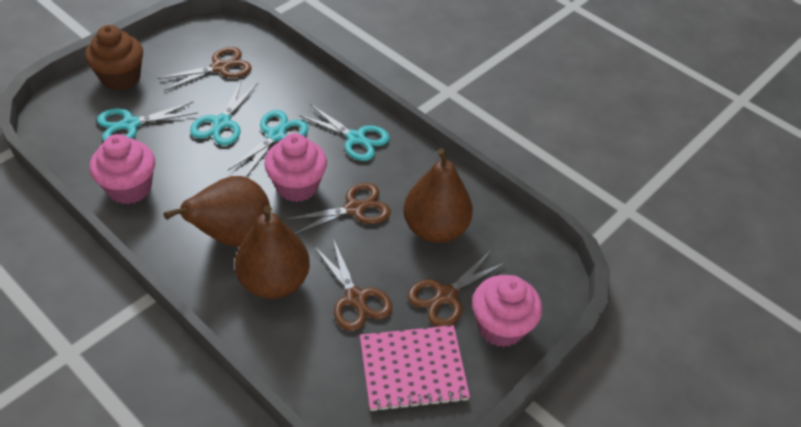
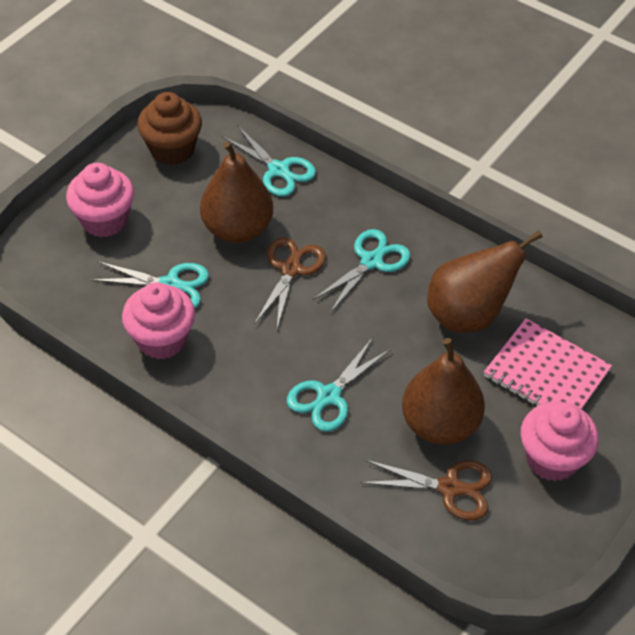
brown scissors: 4 -> 2

